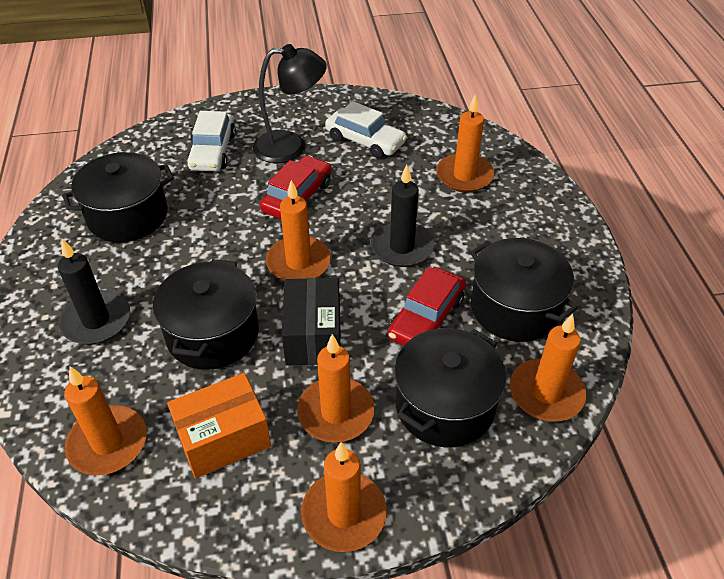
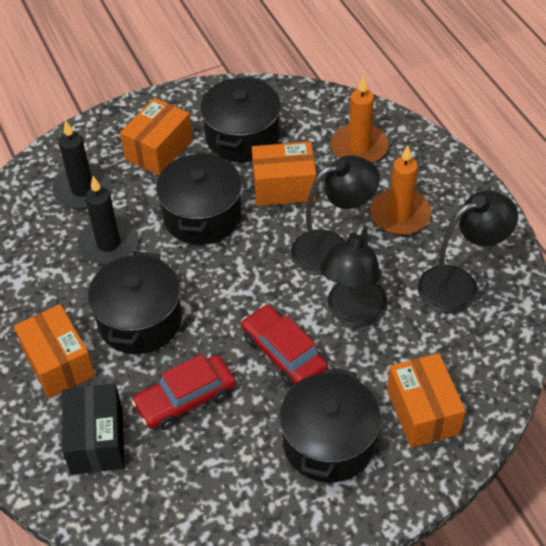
black lamp: 1 -> 3
orange box: 1 -> 4
orange candle: 6 -> 2
white car: 2 -> 0

